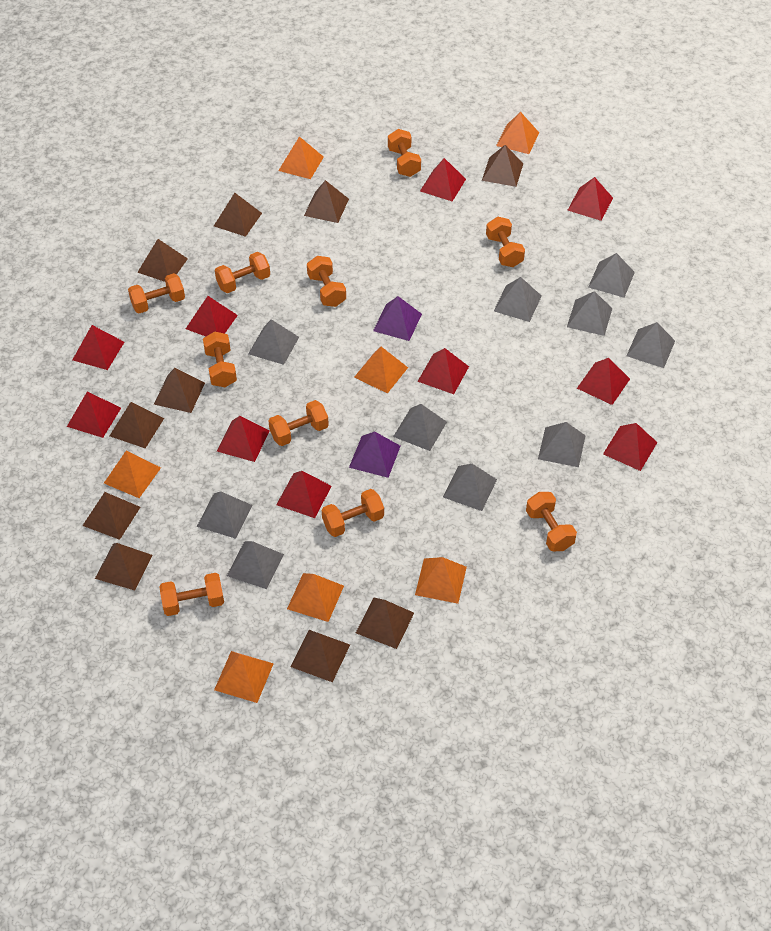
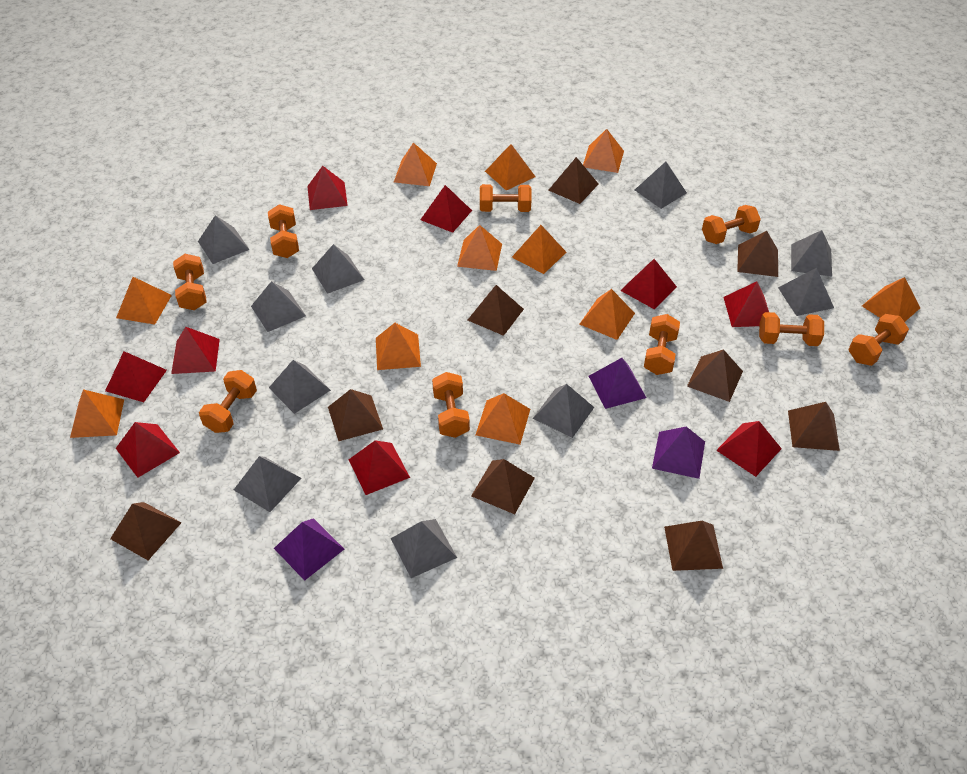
brown pyramid: 10 -> 9
orange dumbbell: 10 -> 9
orange pyramid: 7 -> 11
purple pyramid: 2 -> 3
red pyramid: 10 -> 9

